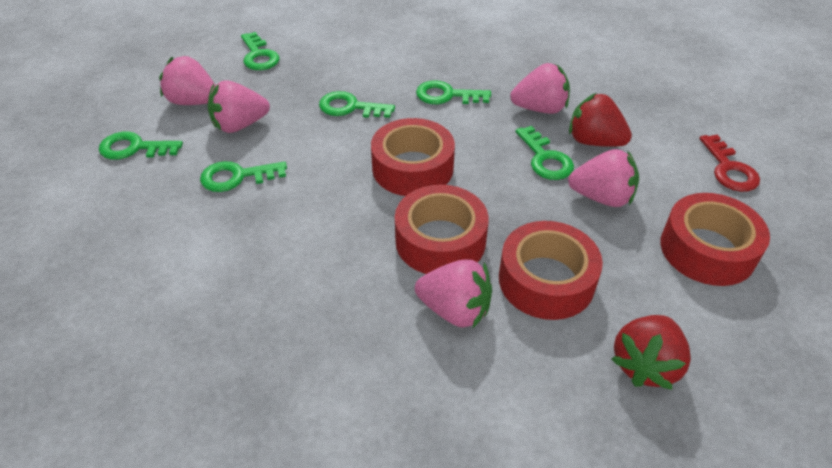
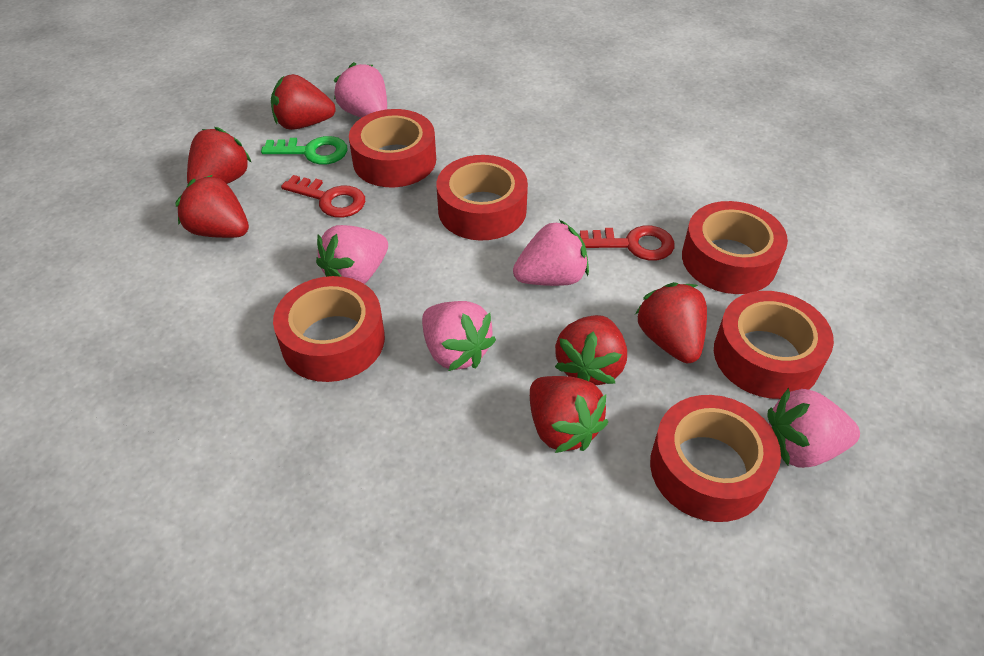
green key: 6 -> 1
red key: 1 -> 2
red strawberry: 2 -> 6
red tape: 4 -> 6

